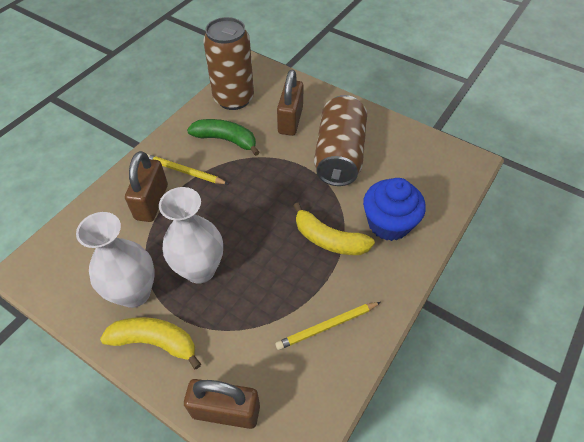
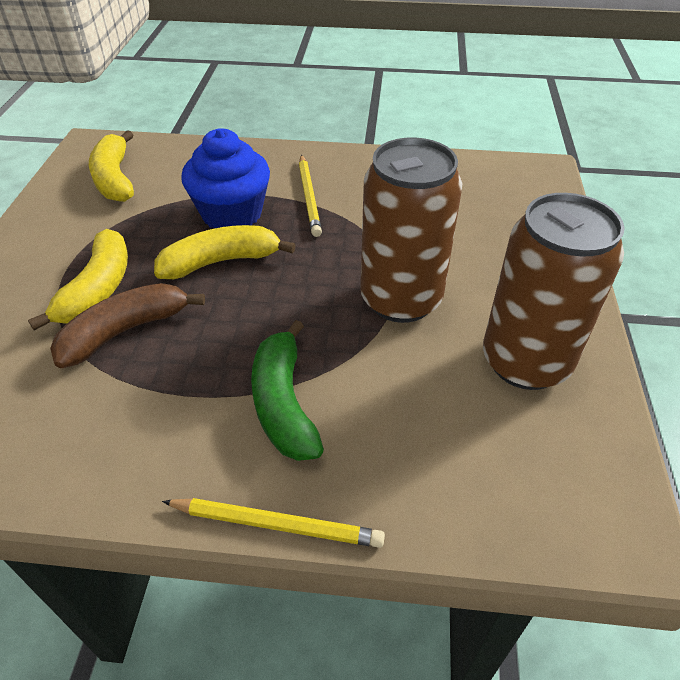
brown banana: 0 -> 1
brown padlock: 3 -> 0
white vase: 2 -> 0
yellow banana: 2 -> 3

